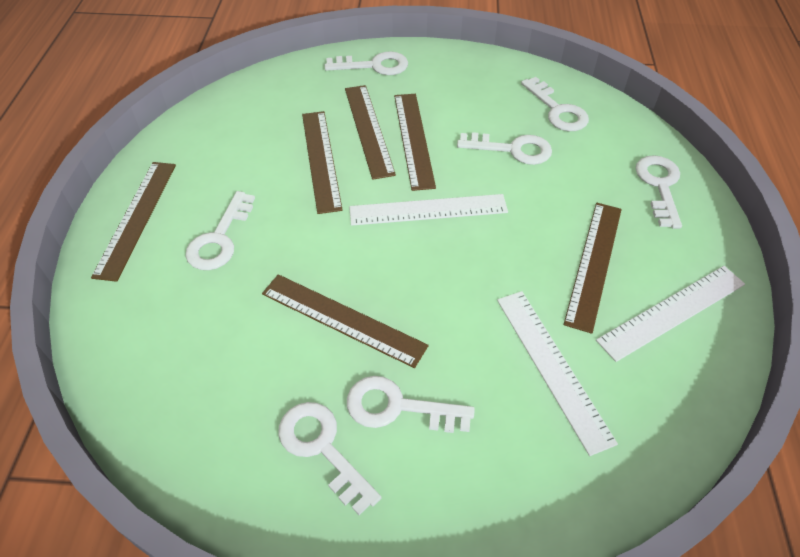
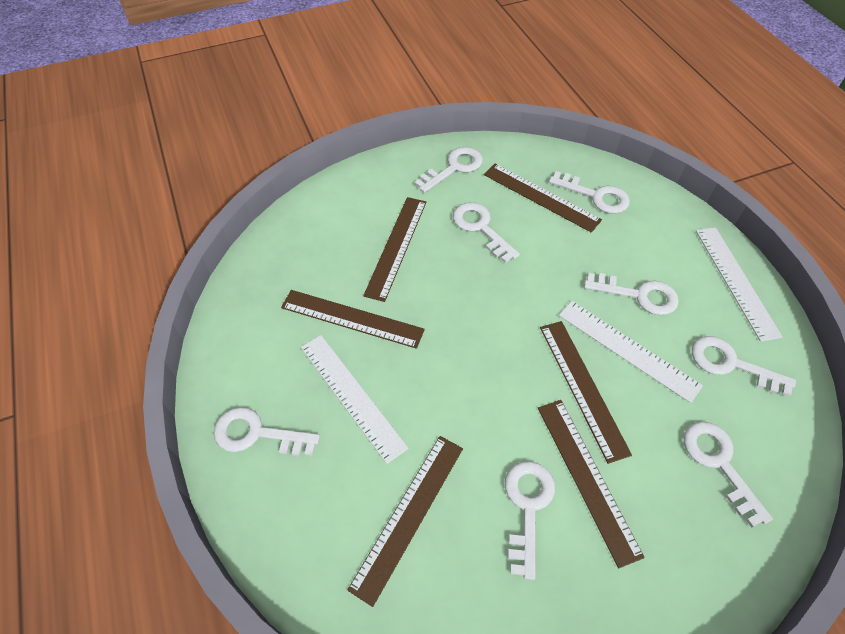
white key: 7 -> 8

